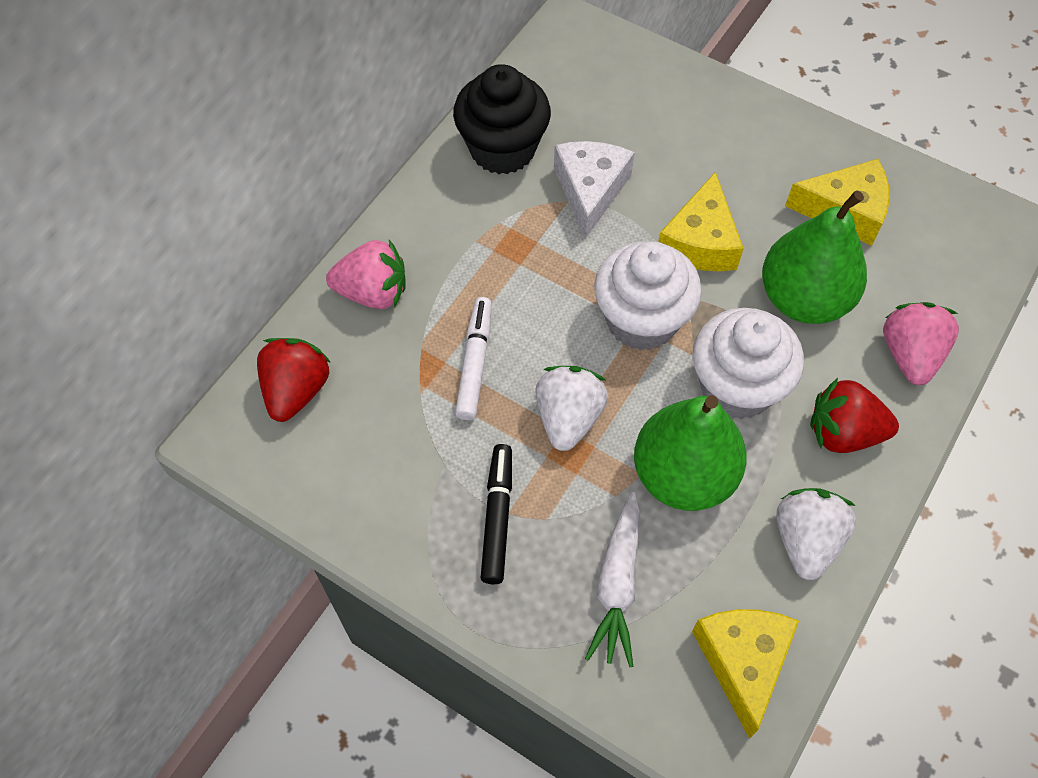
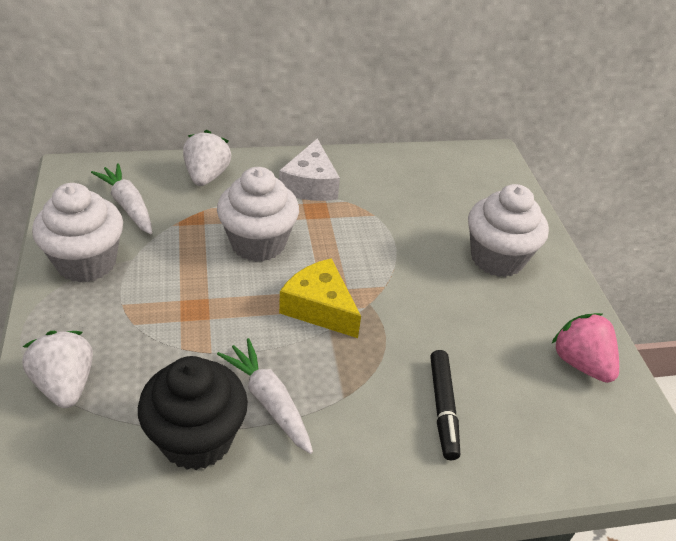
green pear: 2 -> 0
pink strawberry: 2 -> 1
red strawberry: 2 -> 0
white carrot: 1 -> 2
white cupcake: 2 -> 3
white marker: 1 -> 0
yellow cheese: 3 -> 1

